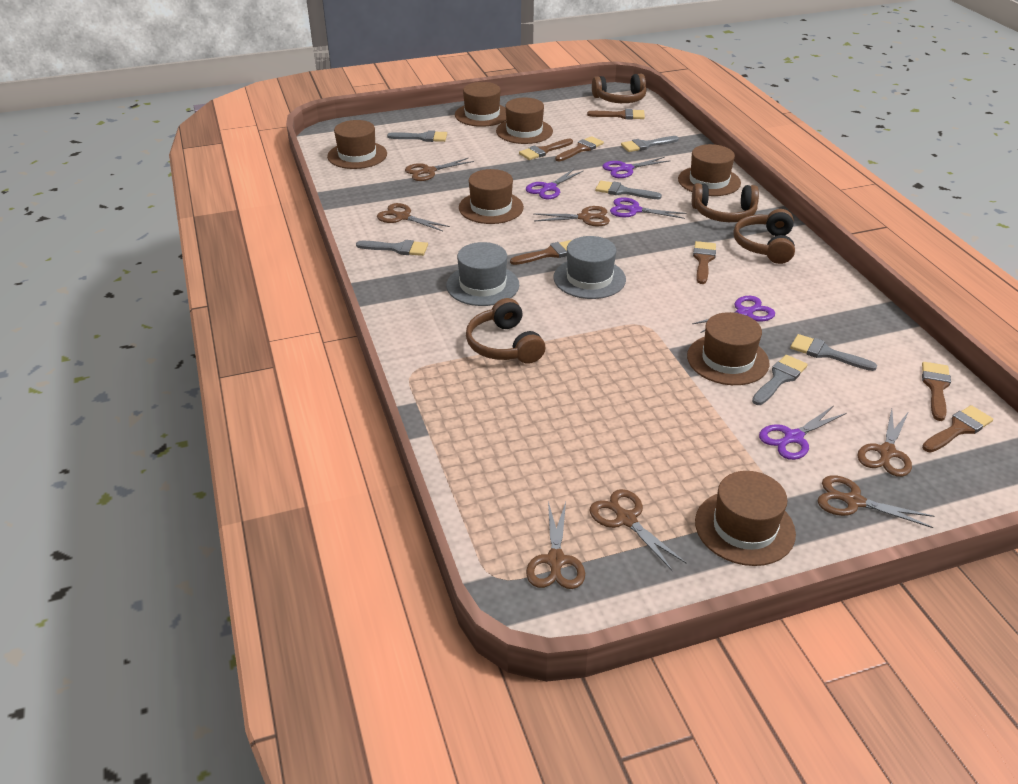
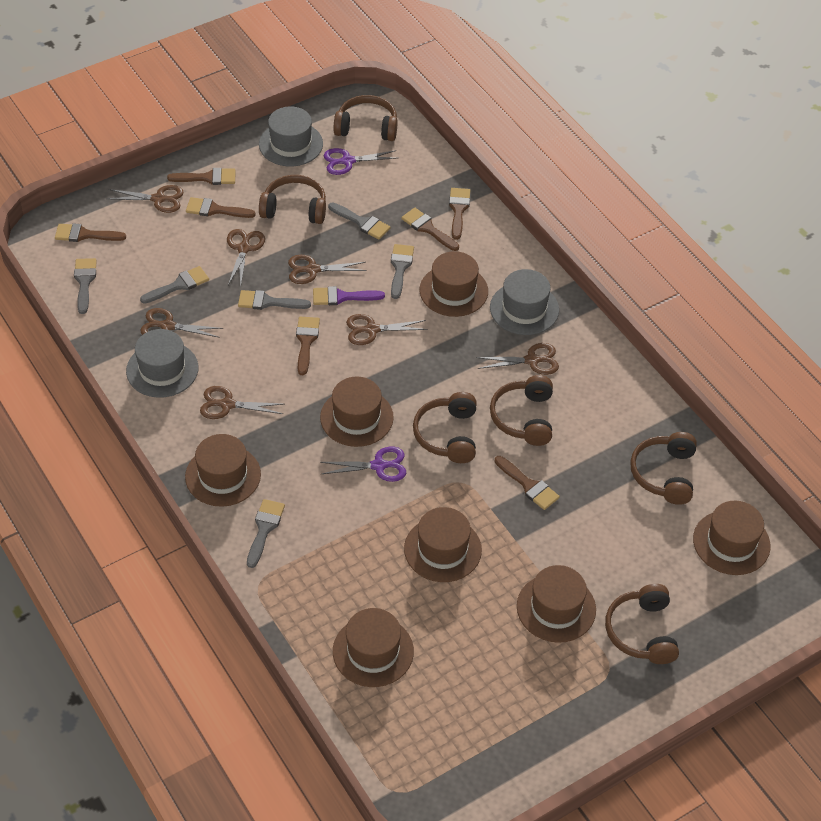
brown headphones: 4 -> 6
grey hat: 2 -> 3
purple brush: 0 -> 1
purple scissors: 5 -> 2

